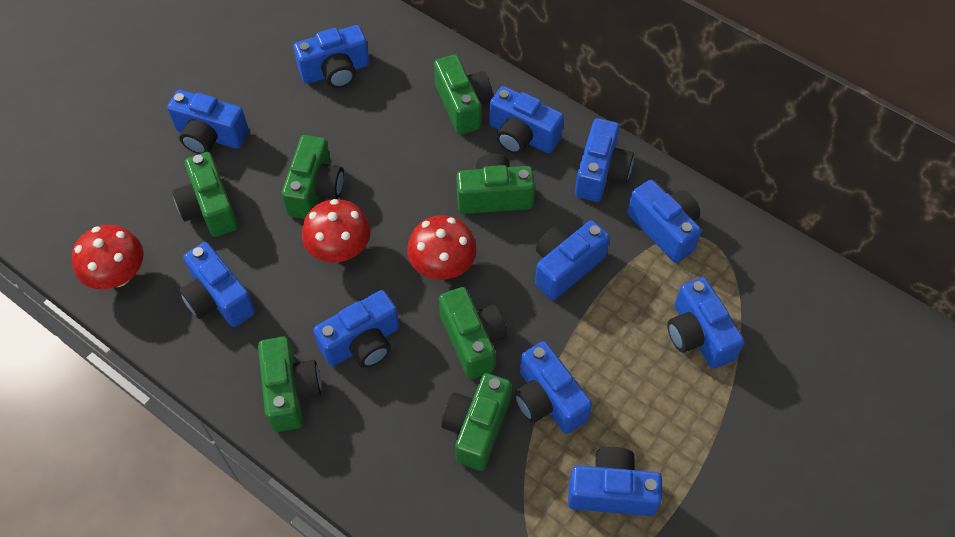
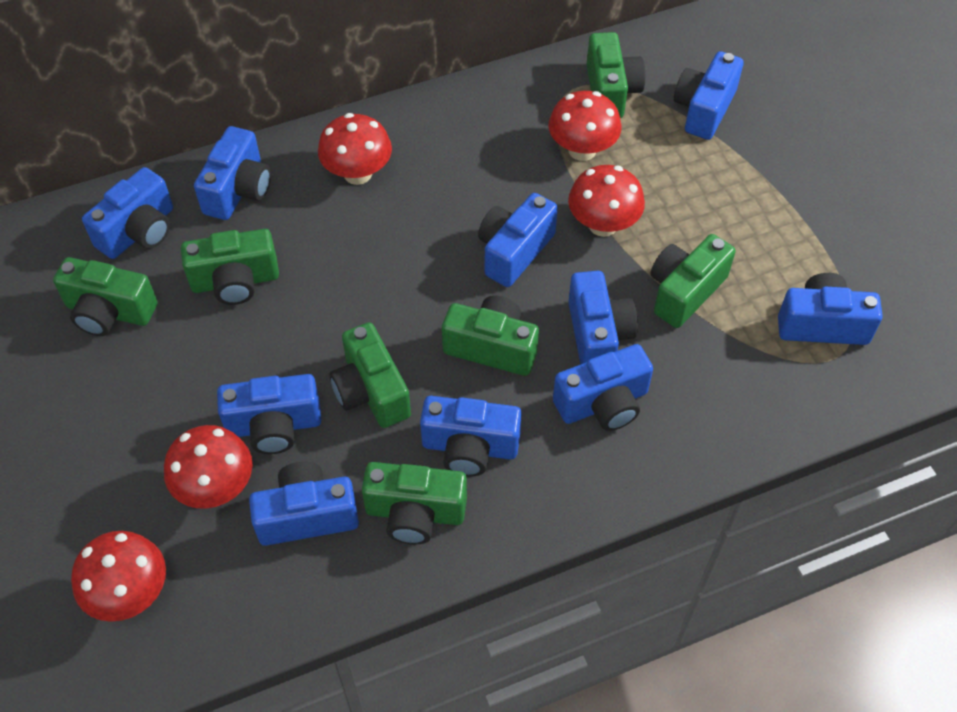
blue camera: 11 -> 10
red mushroom: 3 -> 5

